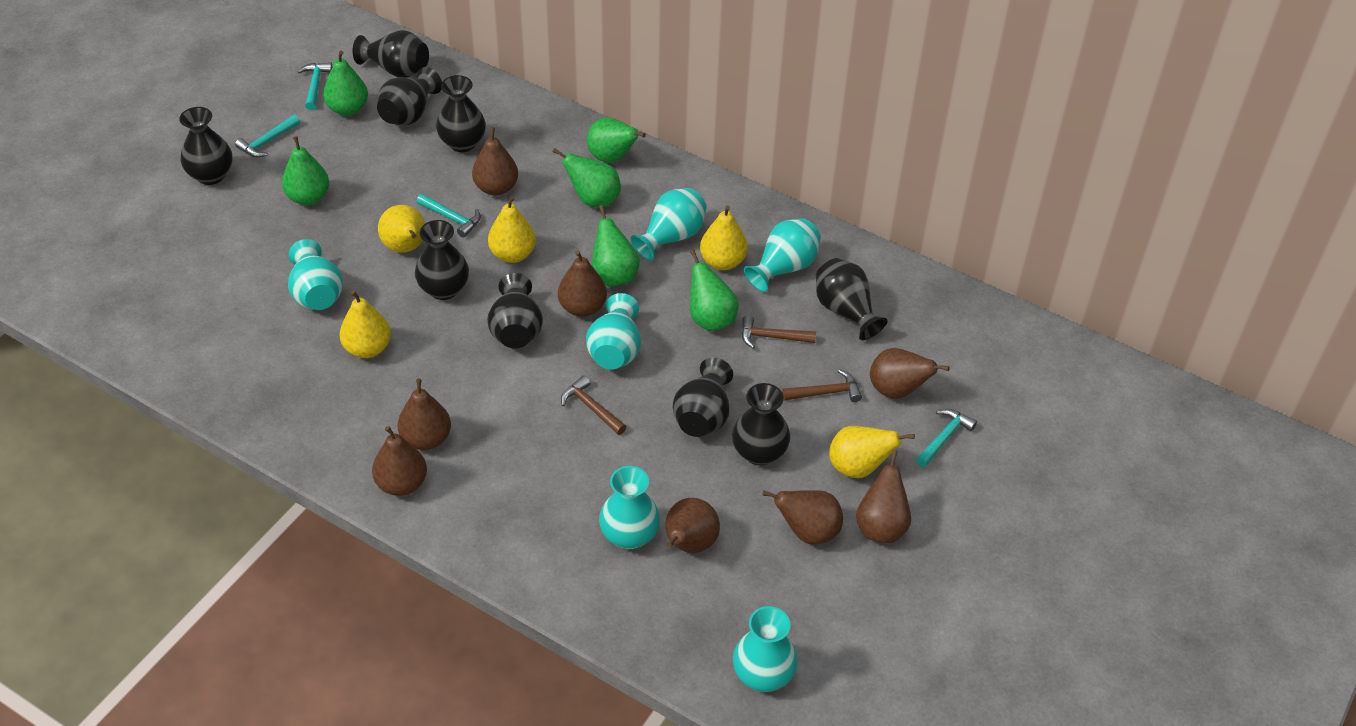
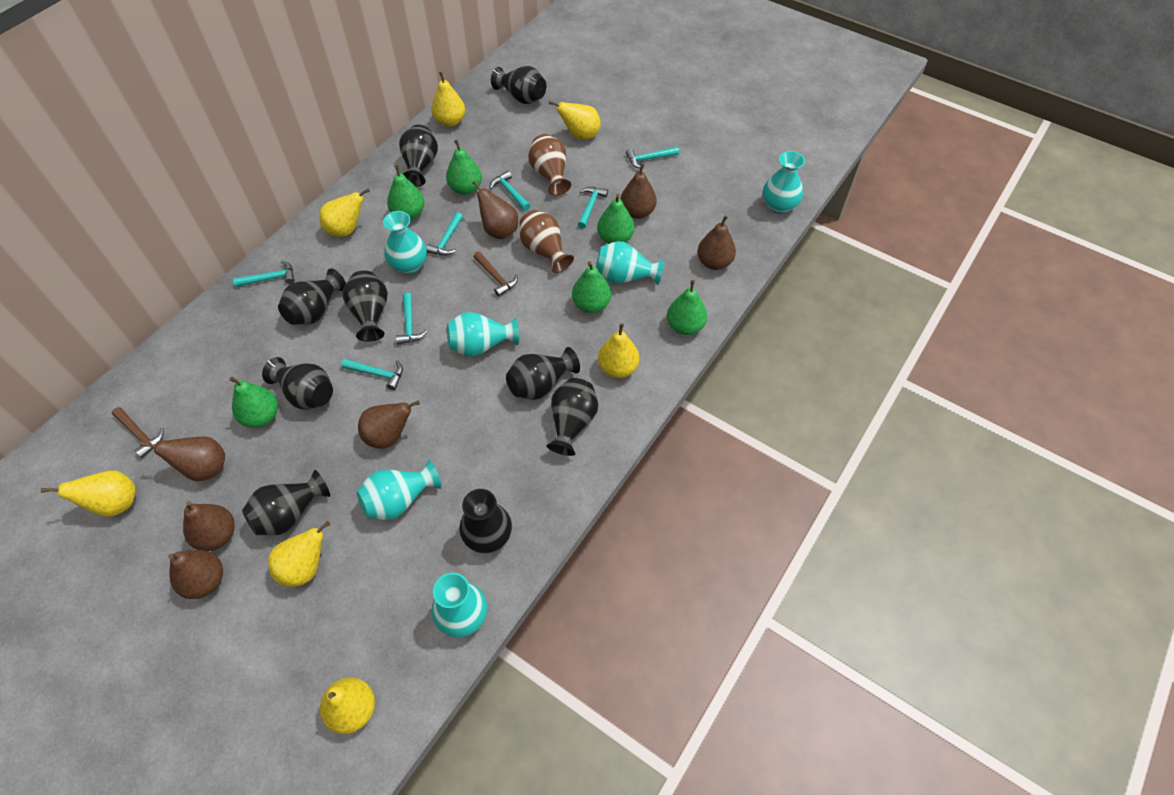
brown hammer: 3 -> 2
brown pear: 8 -> 7
brown vase: 0 -> 2
turquoise hammer: 4 -> 7
yellow pear: 5 -> 7

